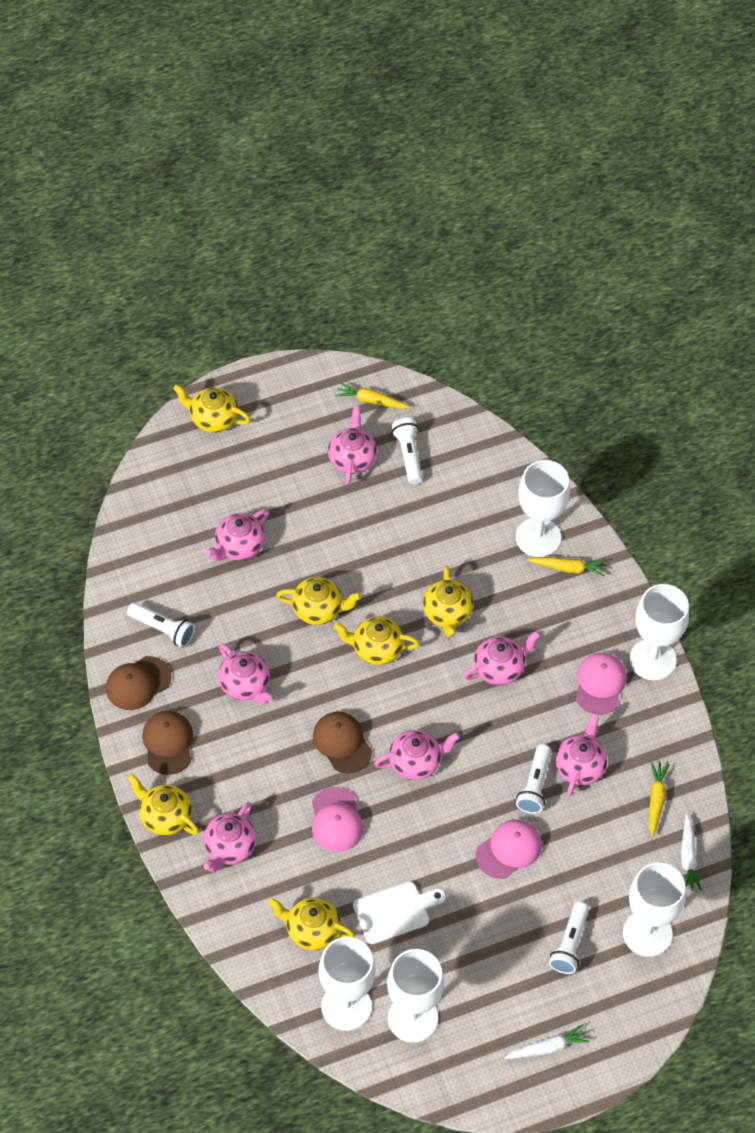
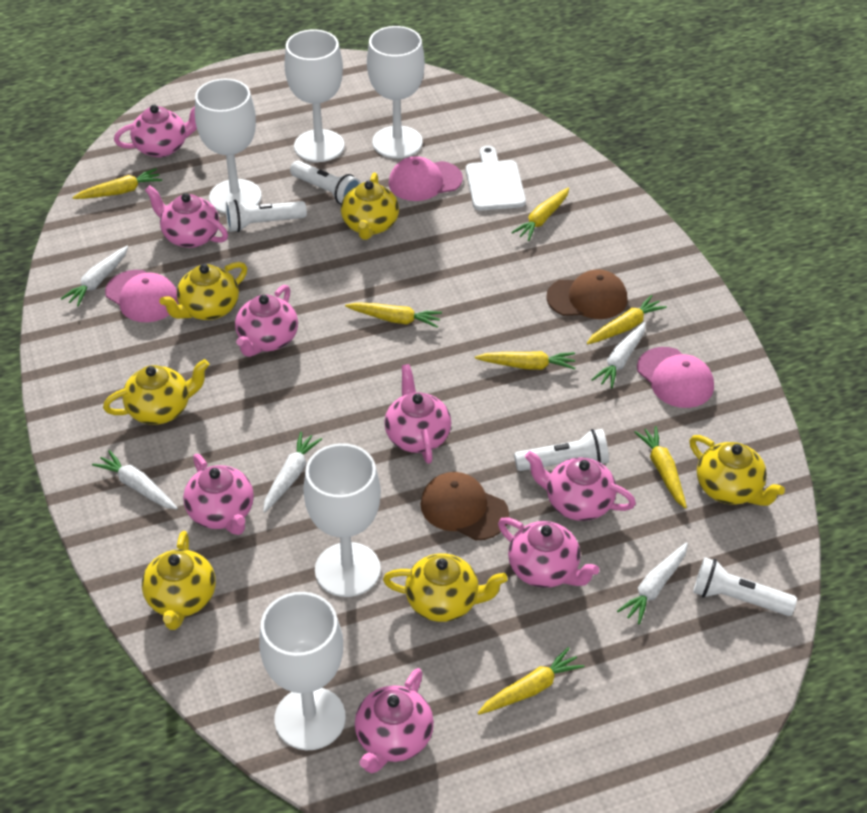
brown cap: 3 -> 2
pink teapot: 7 -> 8
white carrot: 2 -> 5
yellow carrot: 3 -> 7

